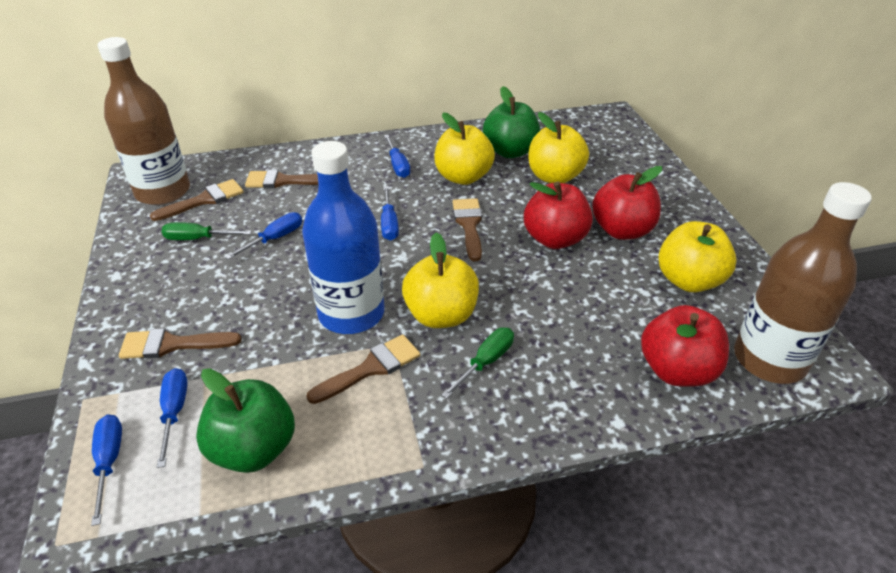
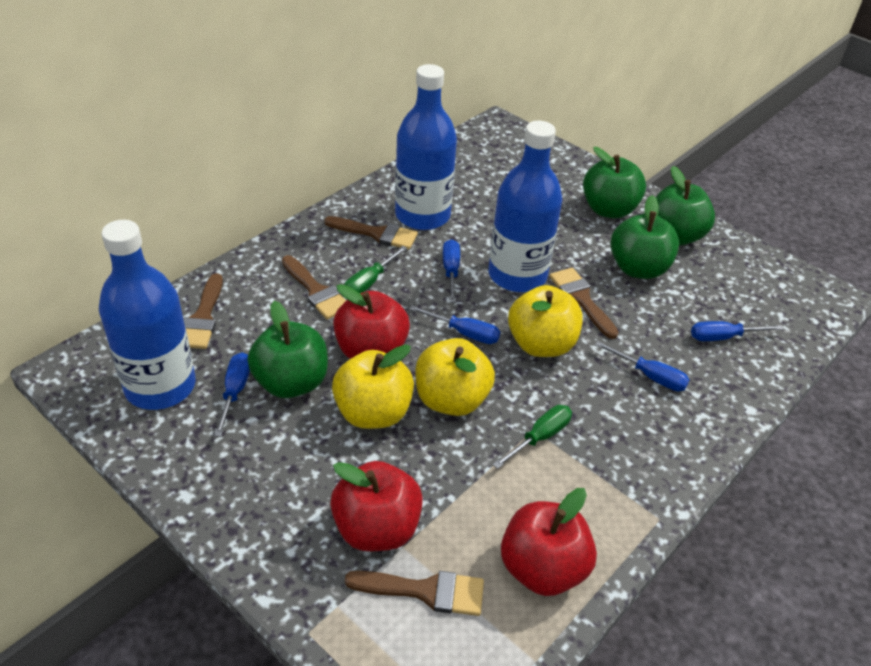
blue bottle: 1 -> 3
brown bottle: 2 -> 0
green apple: 2 -> 4
yellow apple: 4 -> 3

